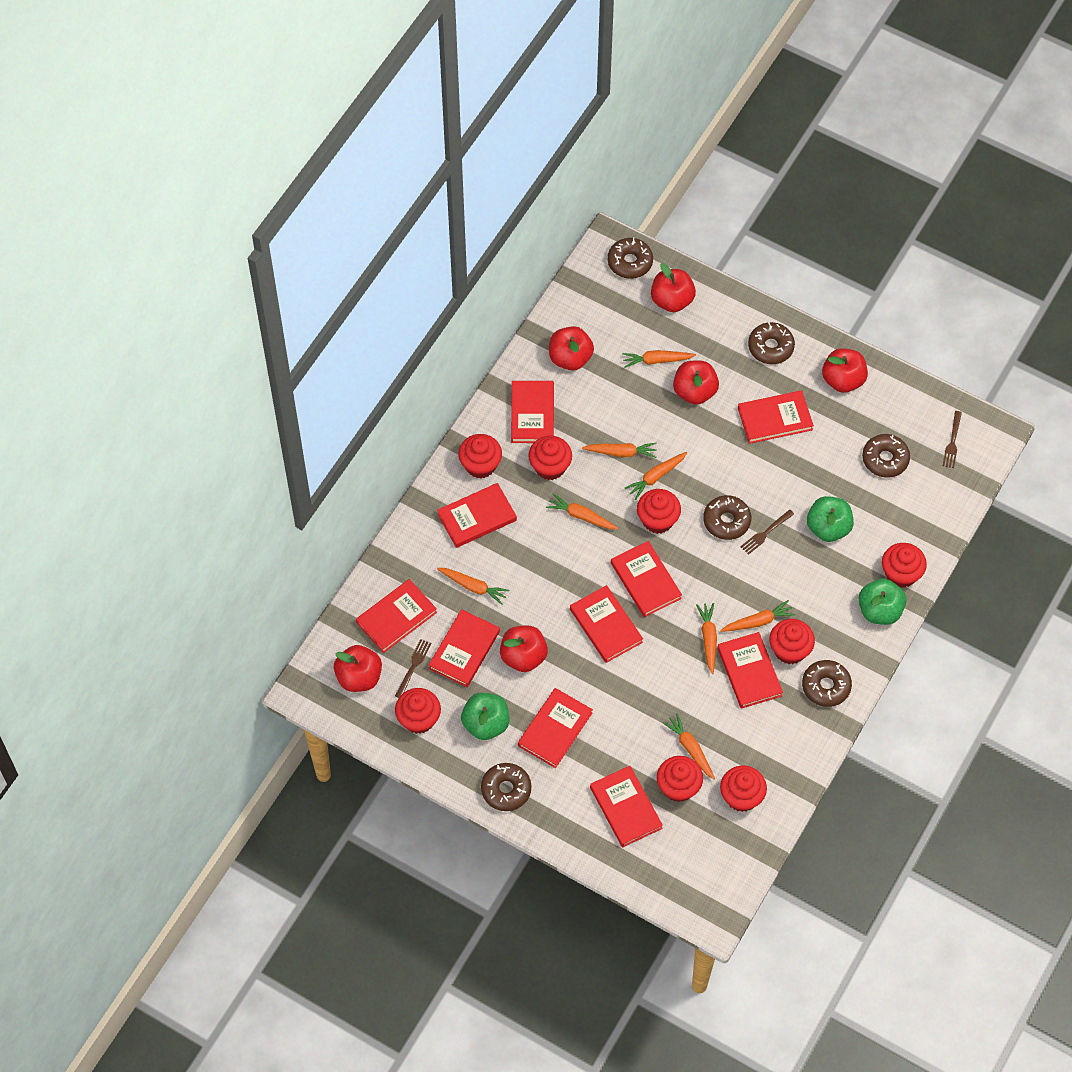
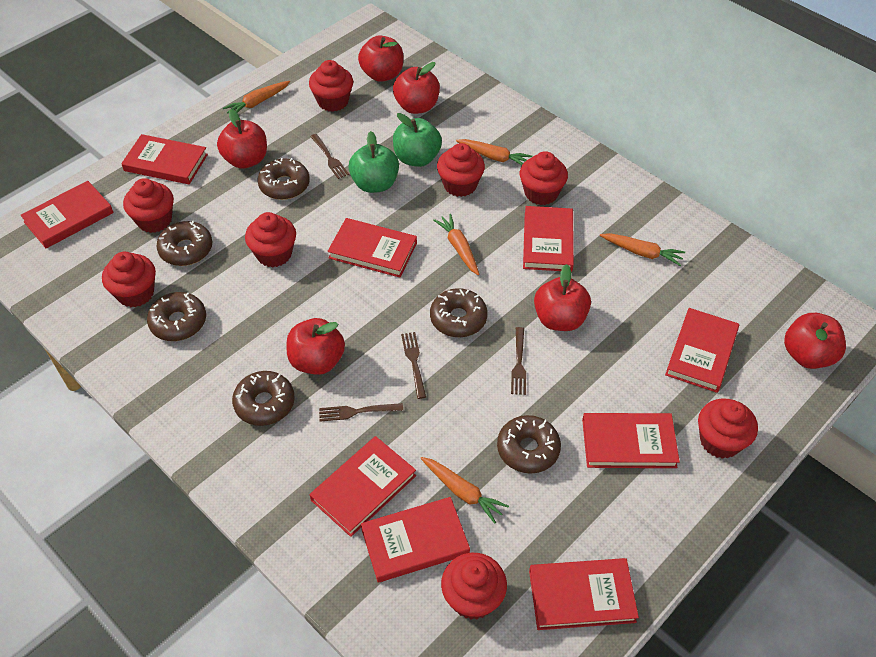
brown fork: 3 -> 4
green apple: 3 -> 2
orange carrot: 8 -> 5
red book: 10 -> 9

